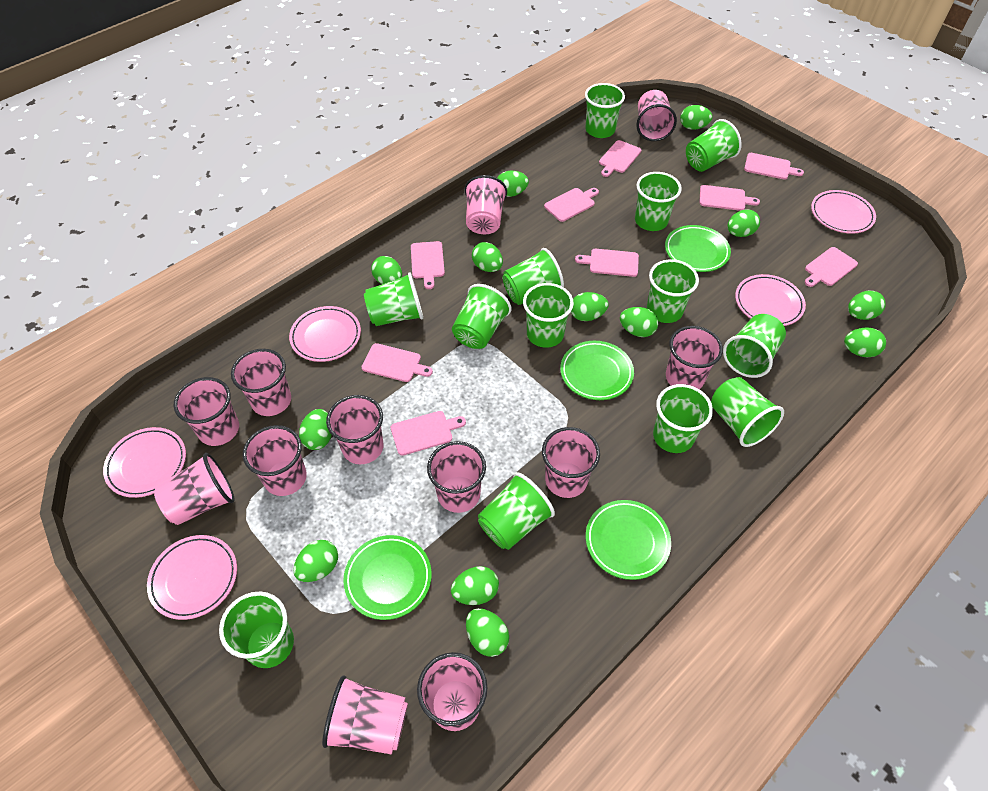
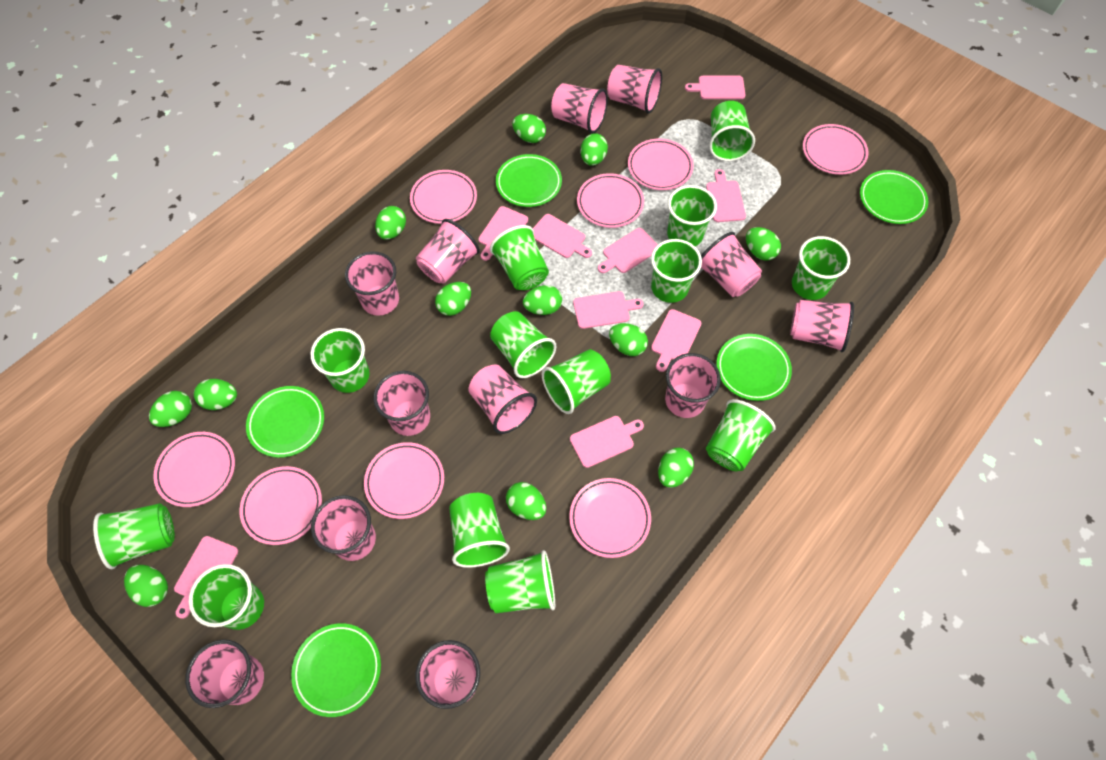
green egg: 13 -> 12
green plate: 4 -> 5
pink plate: 5 -> 8

